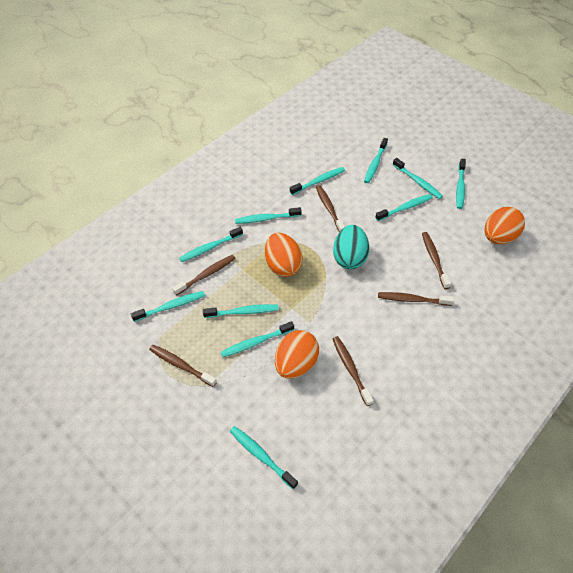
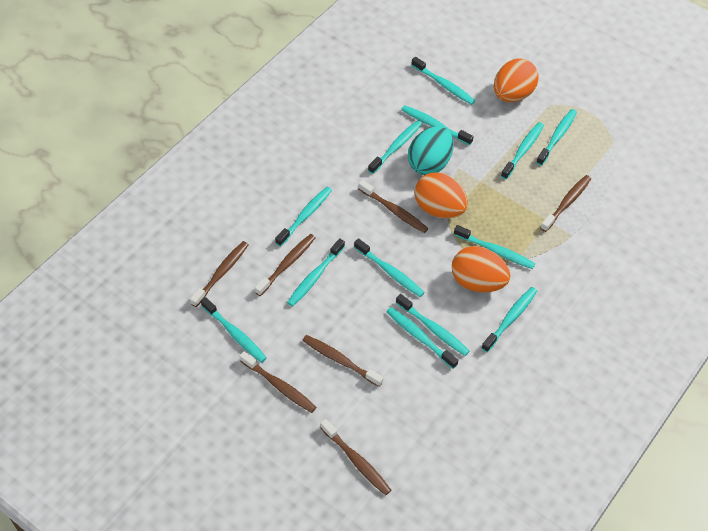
brown toothbrush: 6 -> 7
turquoise toothbrush: 11 -> 13

